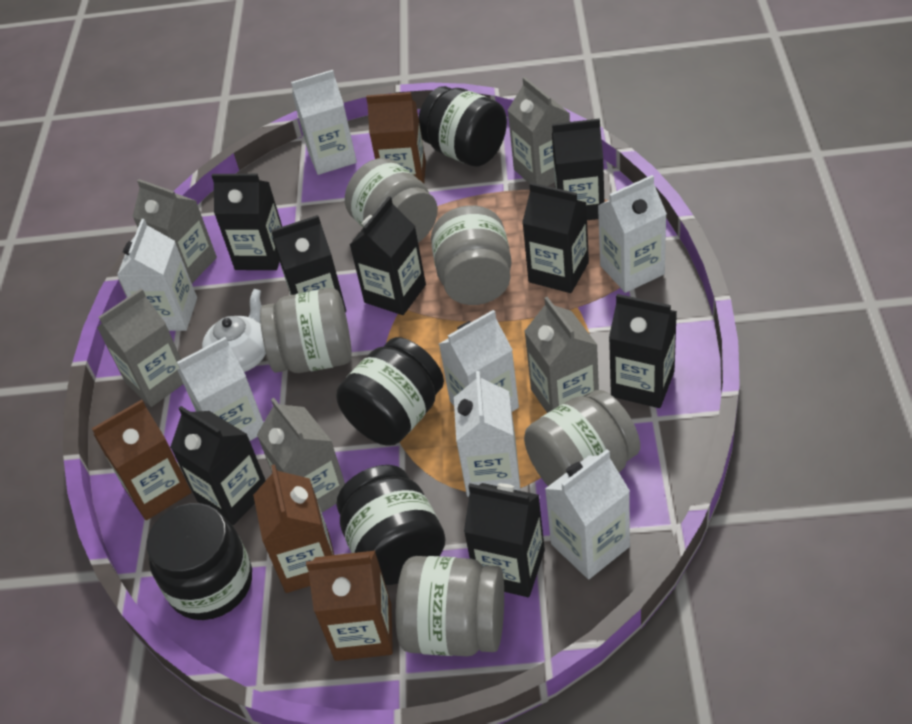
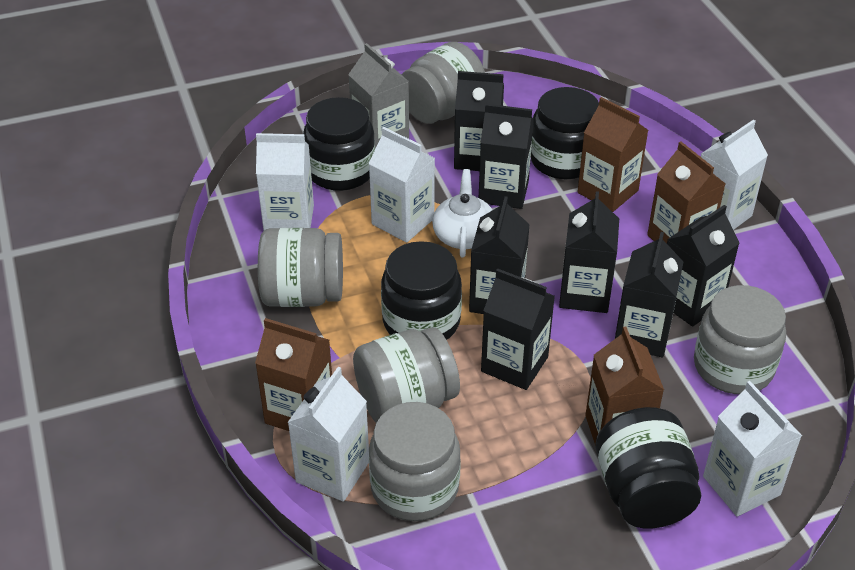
black carton: 8 -> 7
grey carton: 5 -> 1
white carton: 7 -> 5

